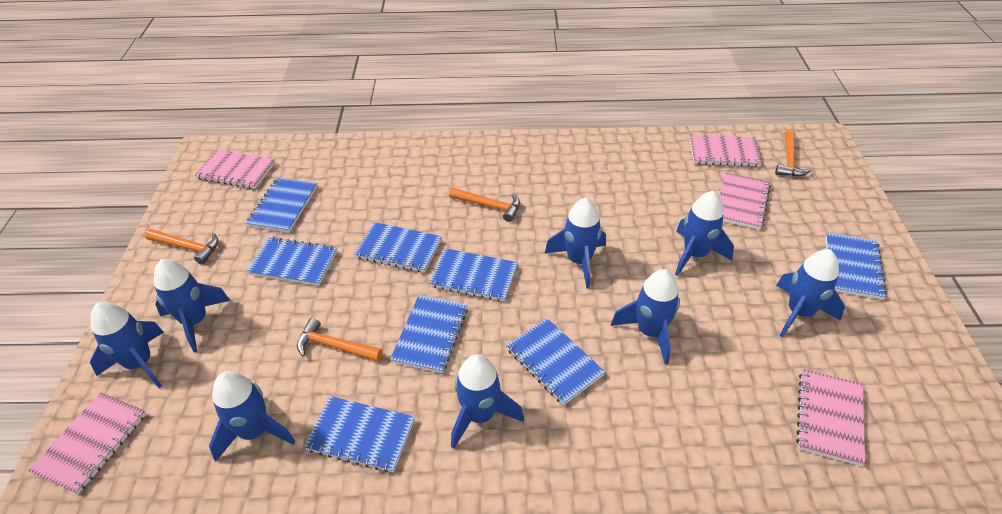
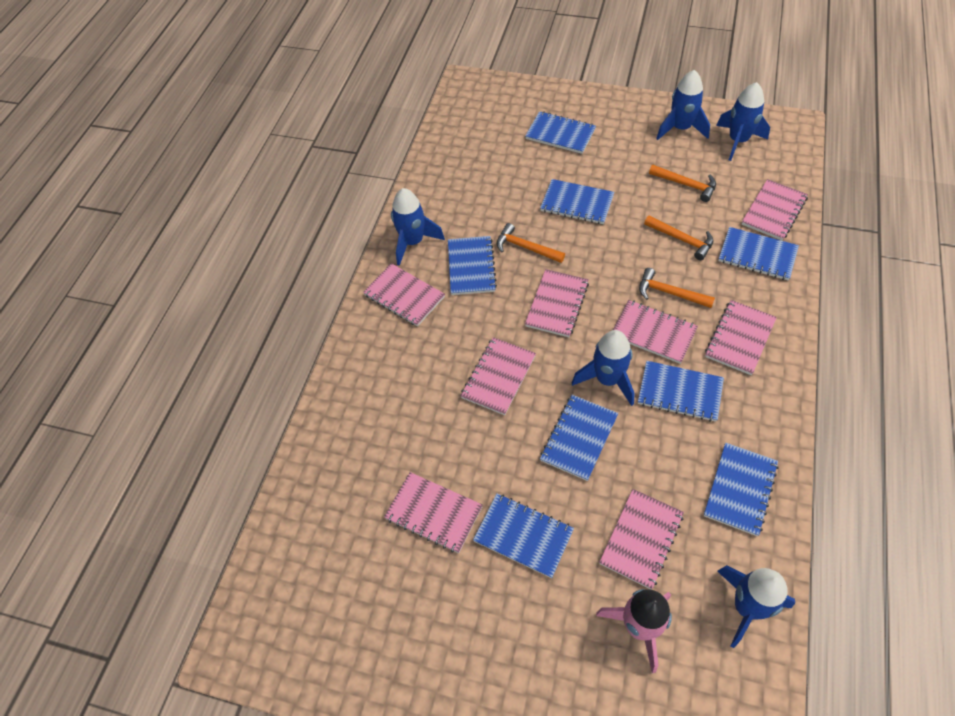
blue rocket: 8 -> 5
pink notebook: 5 -> 8
pink rocket: 0 -> 1

